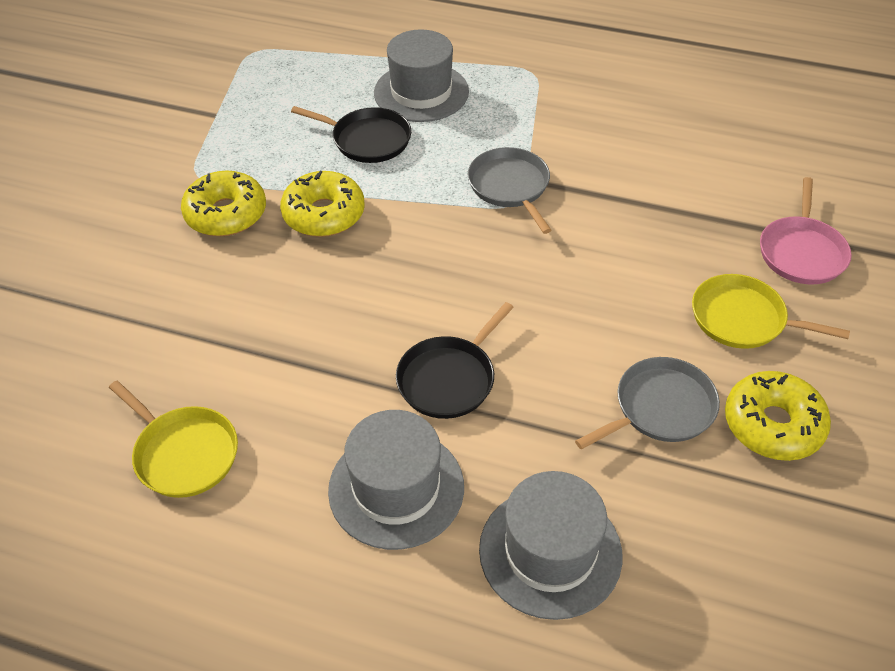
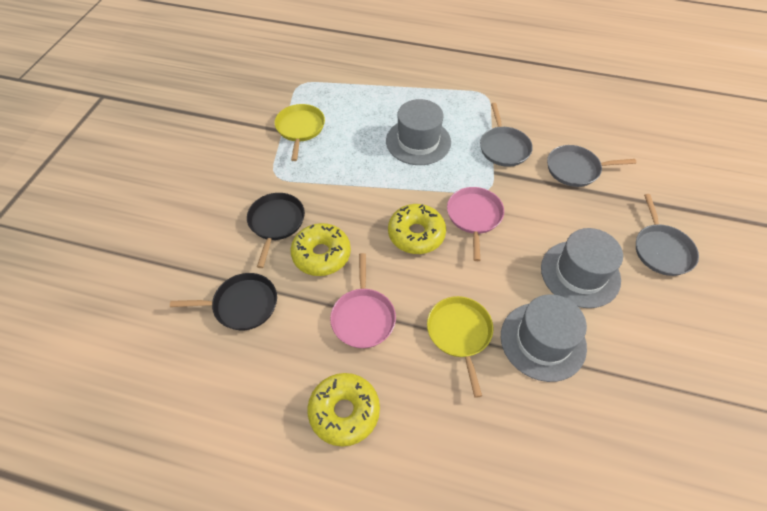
grey pan: 2 -> 3
pink pan: 1 -> 2

